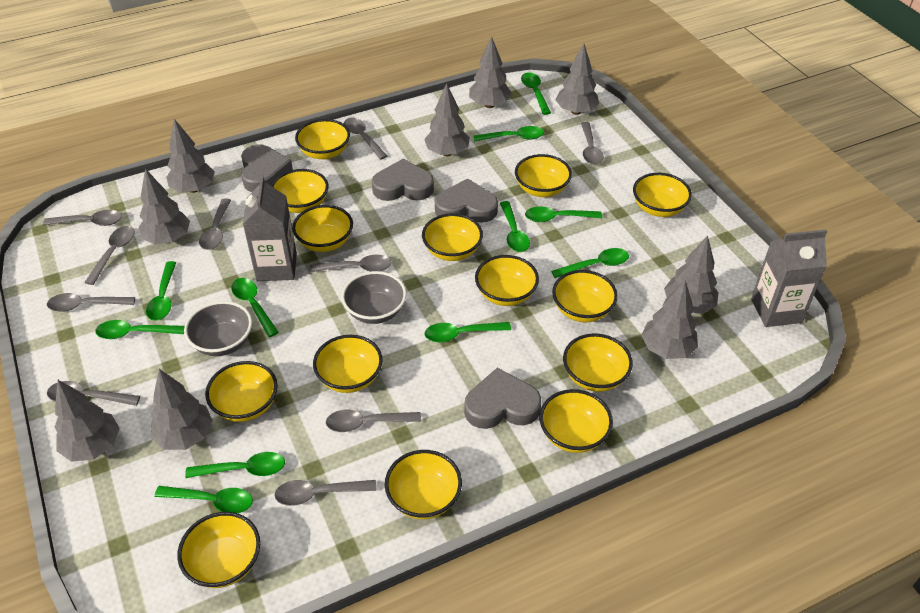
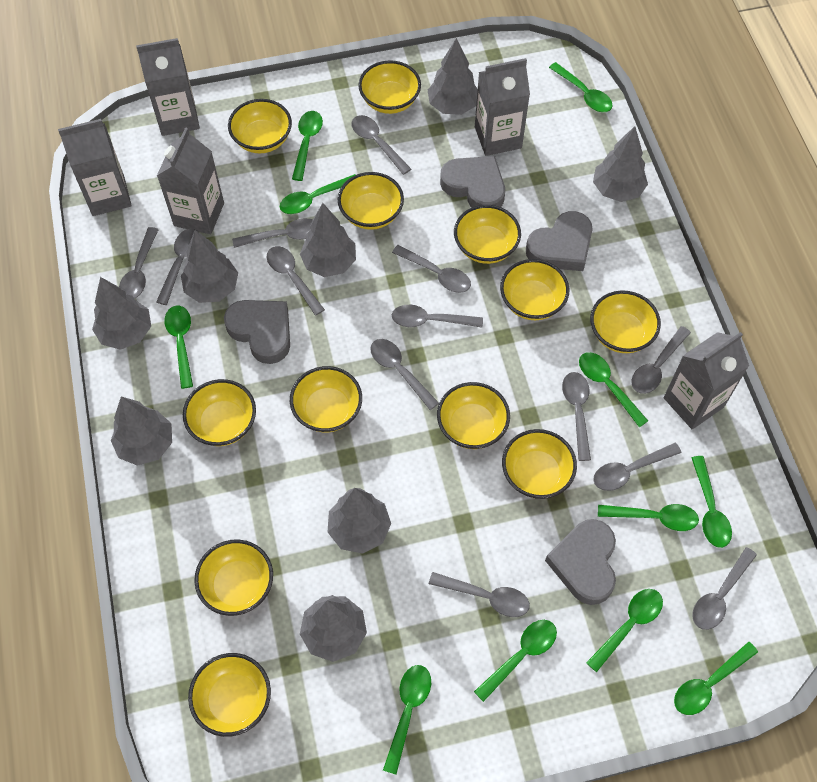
grey bowl: 2 -> 0
grey carton: 2 -> 5
grey spoon: 10 -> 13
grey tree: 9 -> 8
yellow bowl: 14 -> 12

